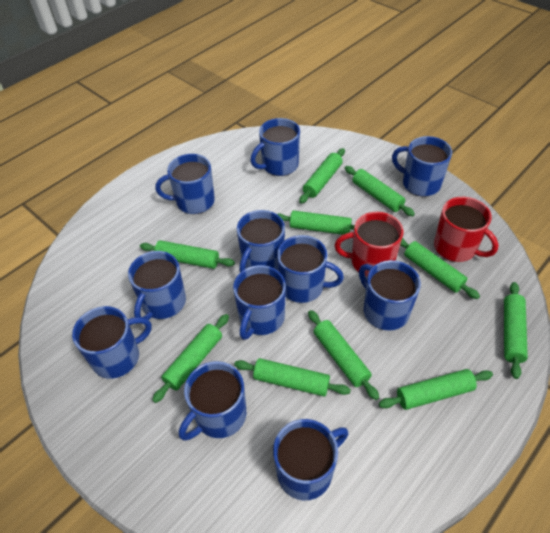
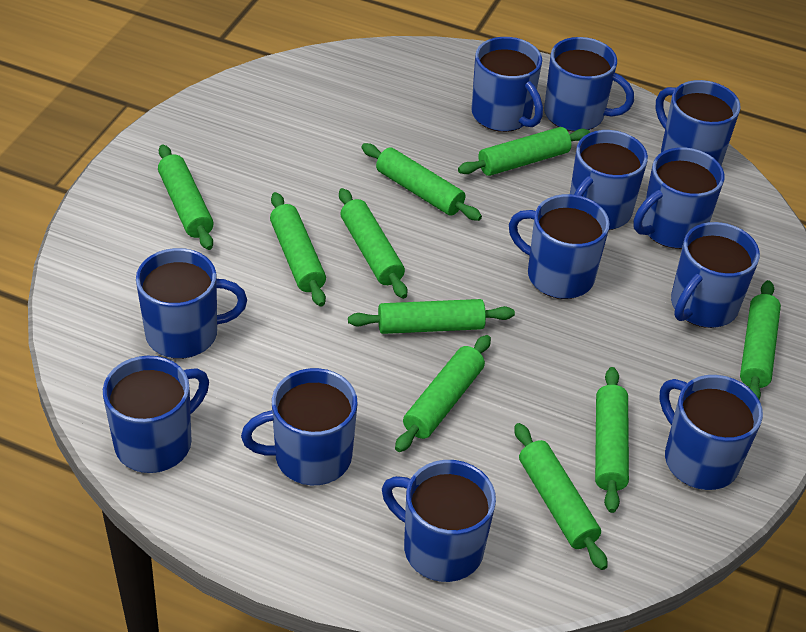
blue mug: 11 -> 12
red mug: 2 -> 0

